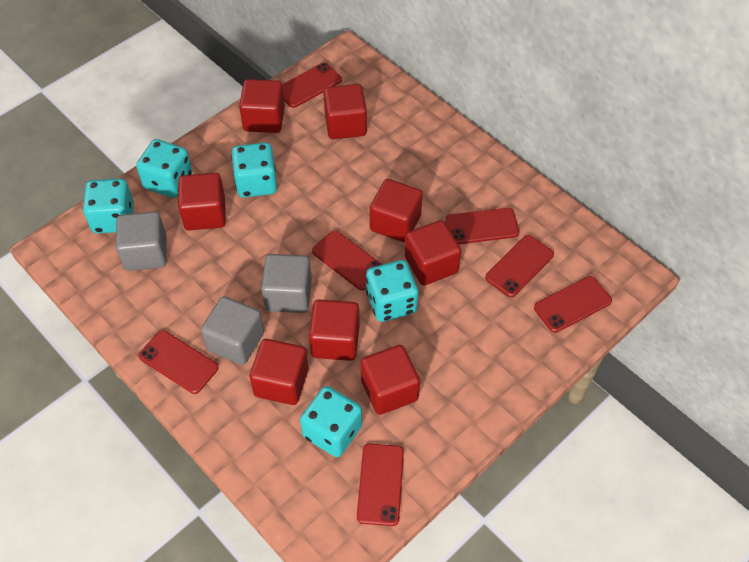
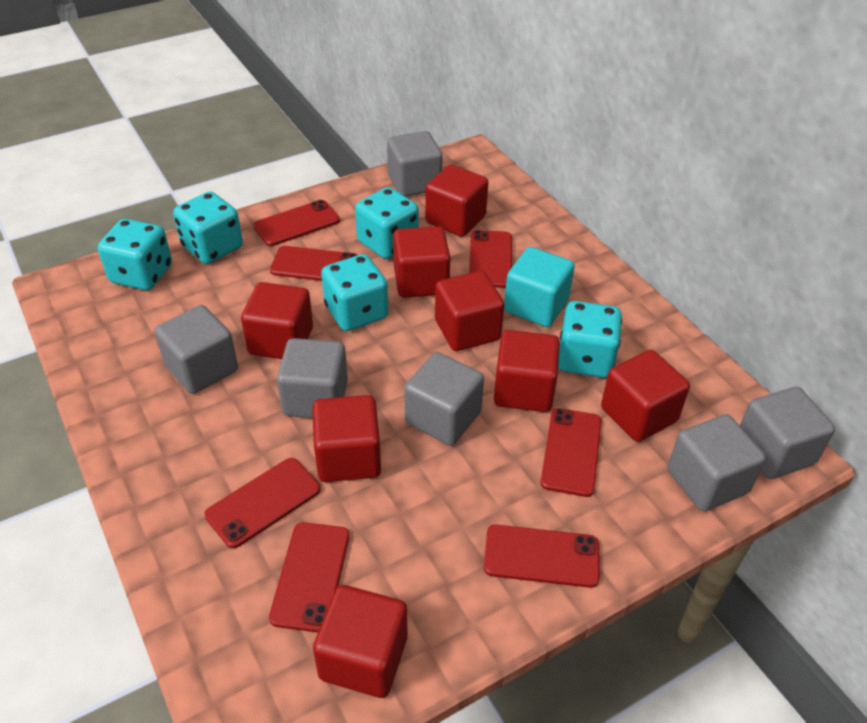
grey cube: 3 -> 6
turquoise cube: 0 -> 1

